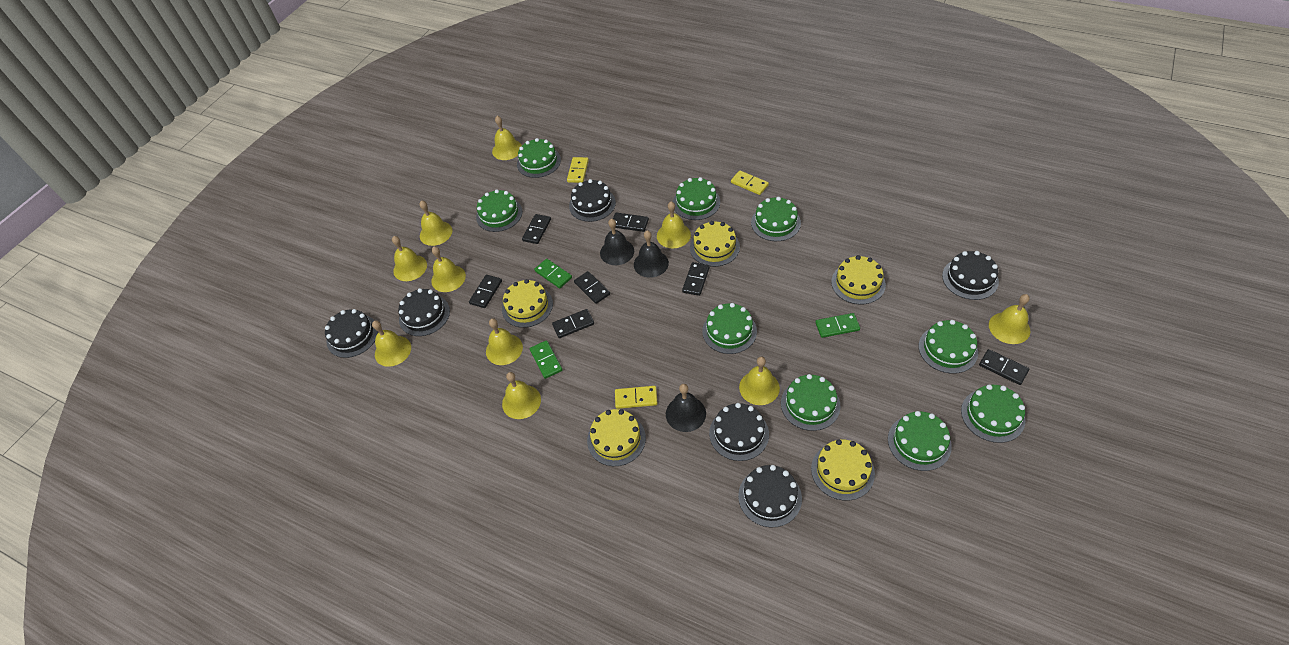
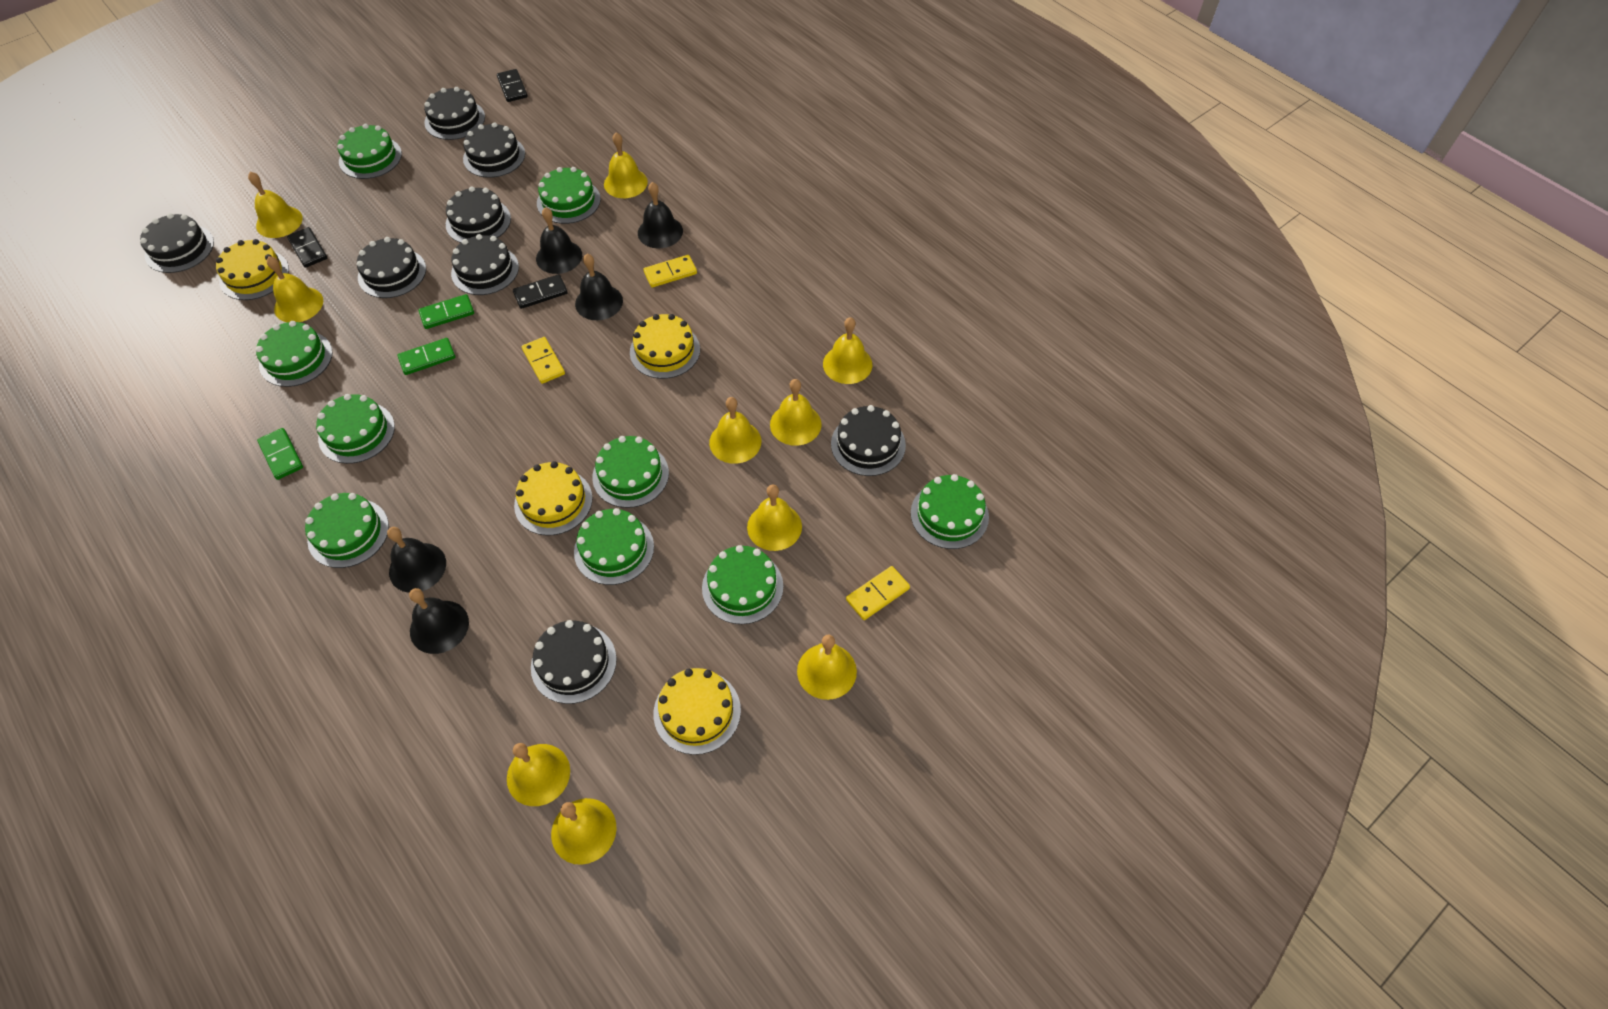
black bell: 3 -> 5
black cake: 6 -> 8
black domino: 7 -> 3
yellow cake: 5 -> 4

